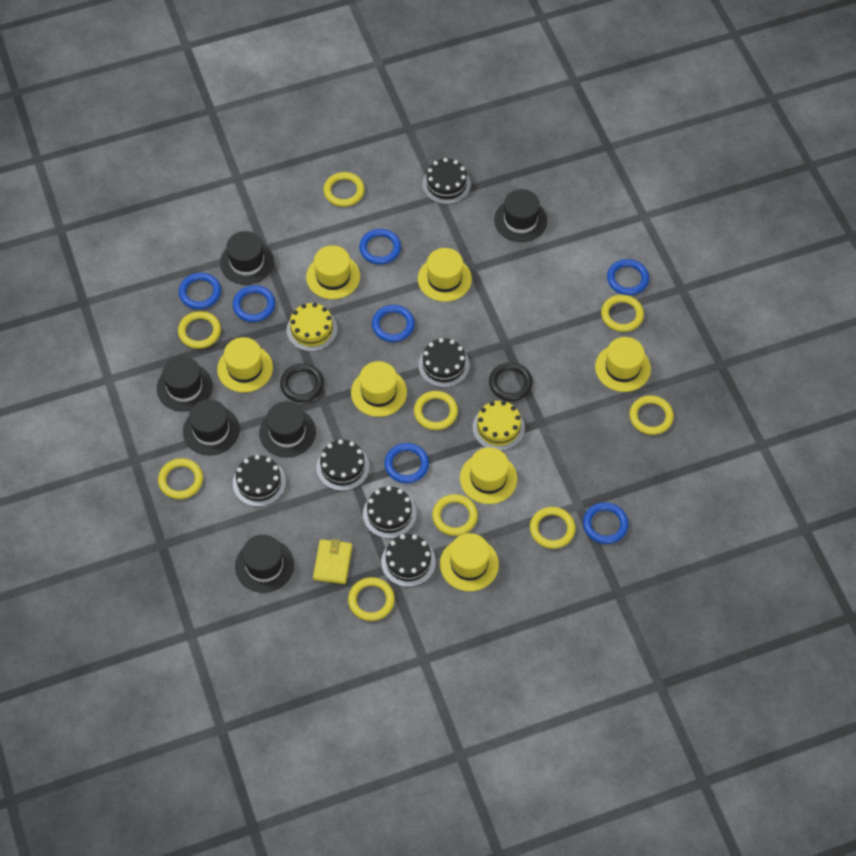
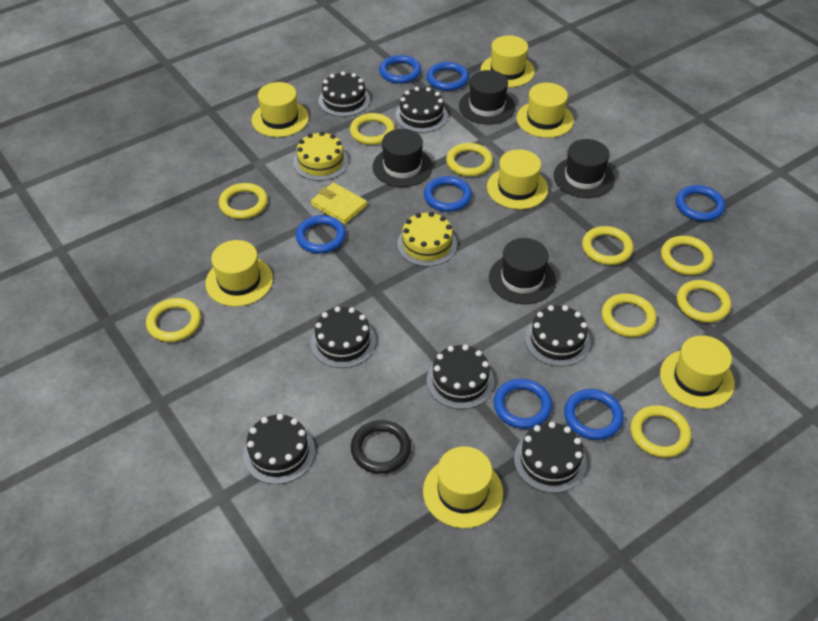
black cake: 6 -> 7
black hat: 6 -> 4
black ring: 2 -> 1

